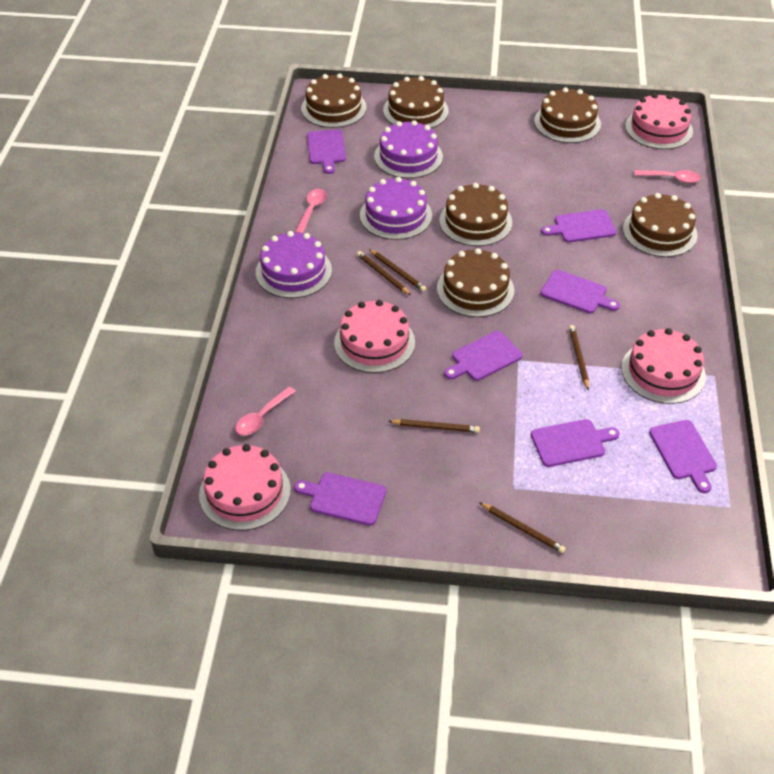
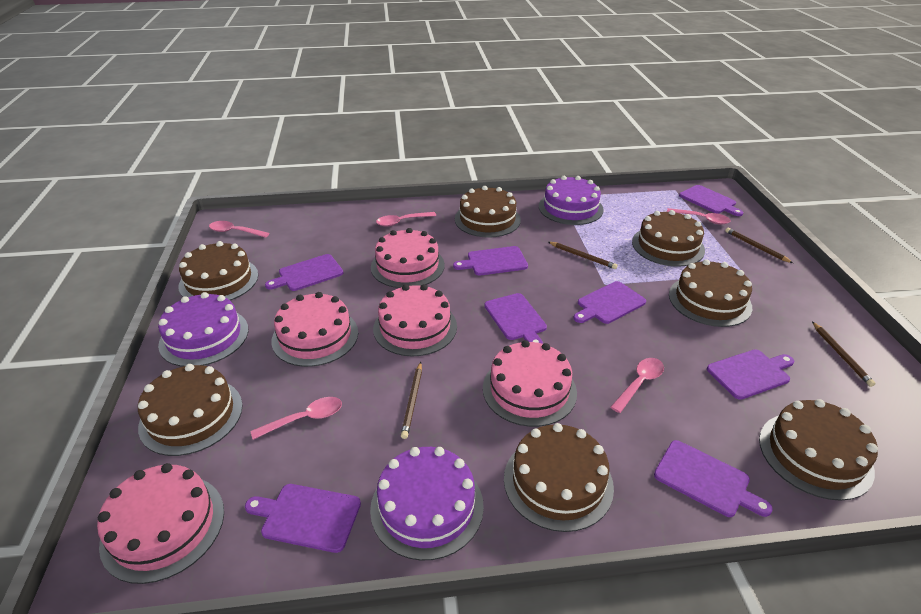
brown cake: 6 -> 7
brown pencil: 5 -> 4
pink cake: 4 -> 5
pink spoon: 3 -> 5
purple cutting board: 7 -> 8

